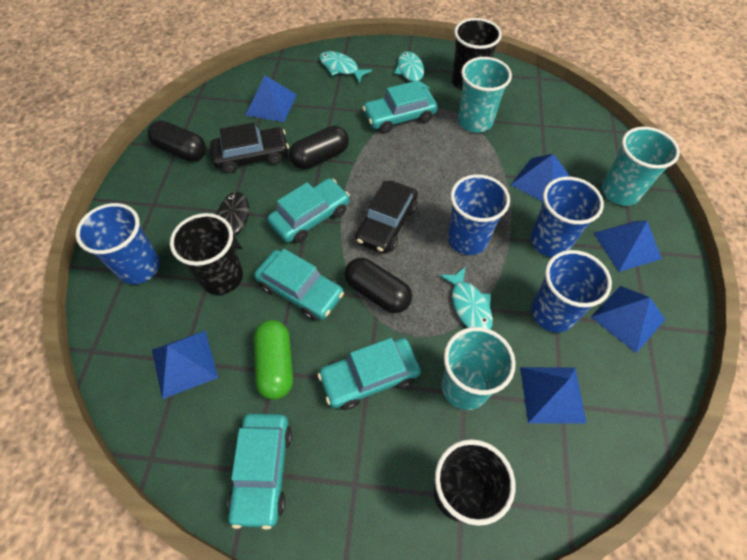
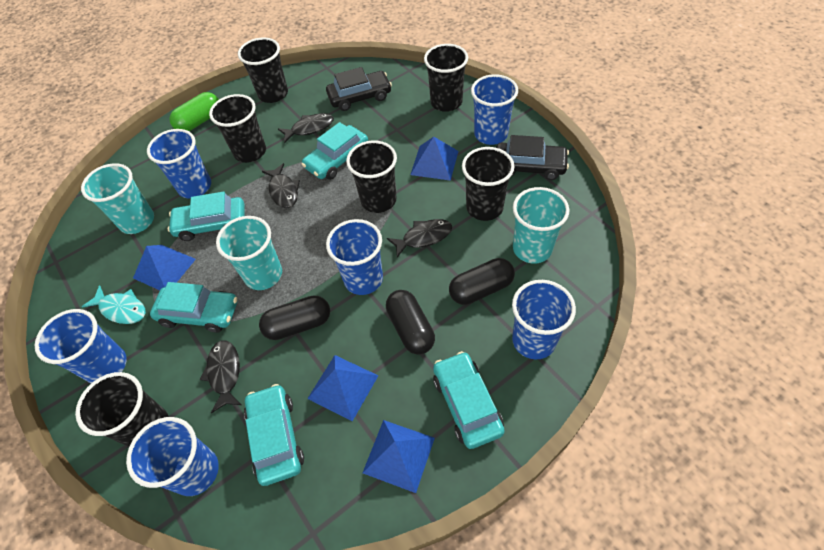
black cup: 3 -> 6
black fish: 1 -> 4
blue cup: 4 -> 6
blue pyramid: 6 -> 4
turquoise fish: 3 -> 1

